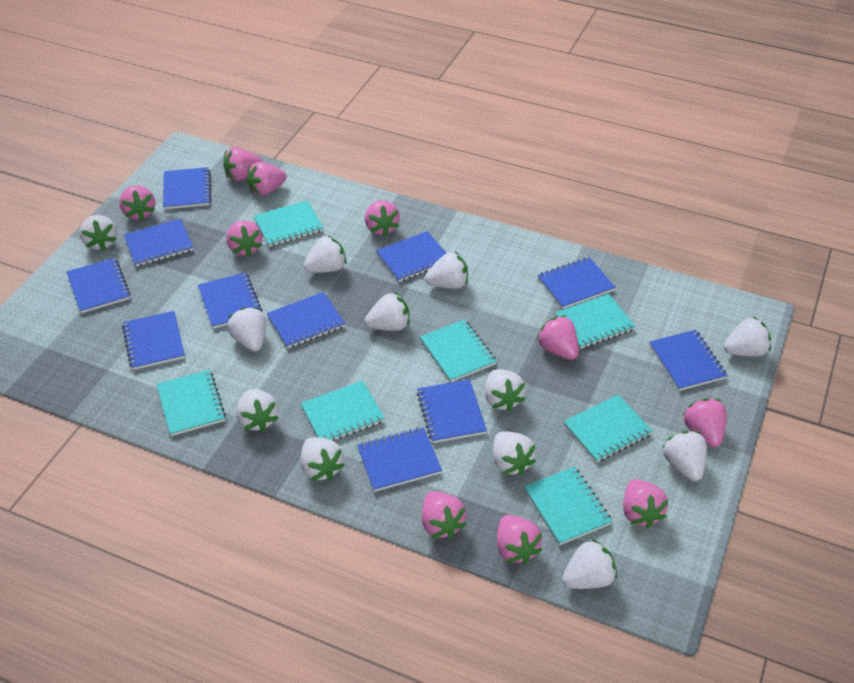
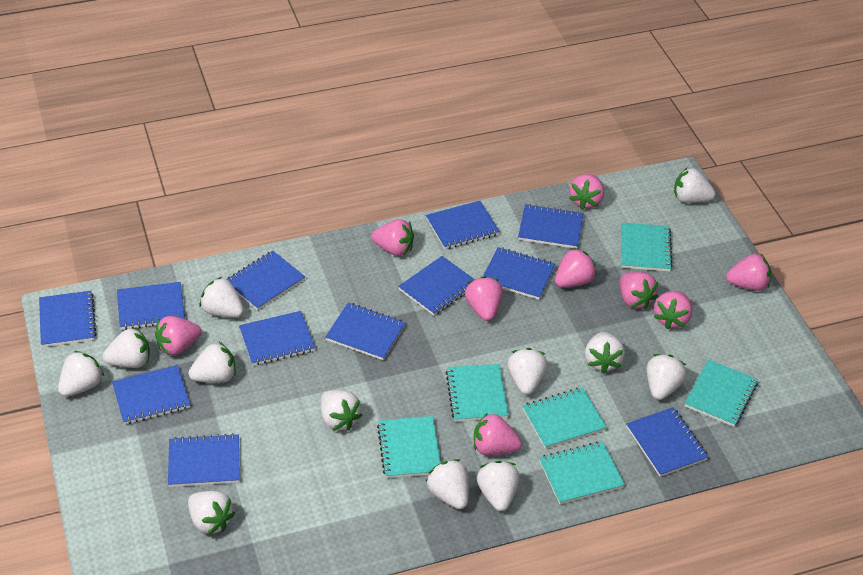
blue notebook: 11 -> 12
pink strawberry: 10 -> 9
turquoise notebook: 7 -> 6

